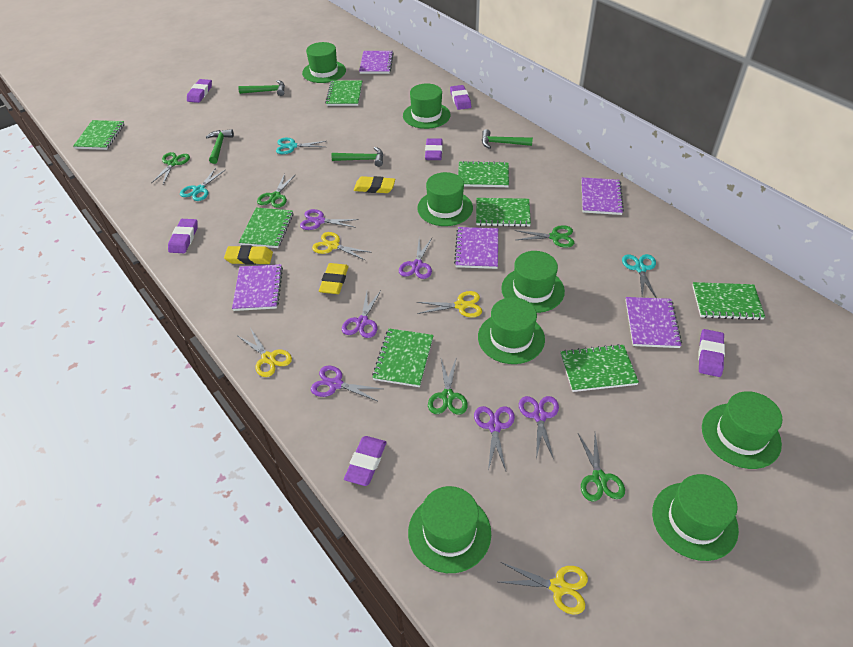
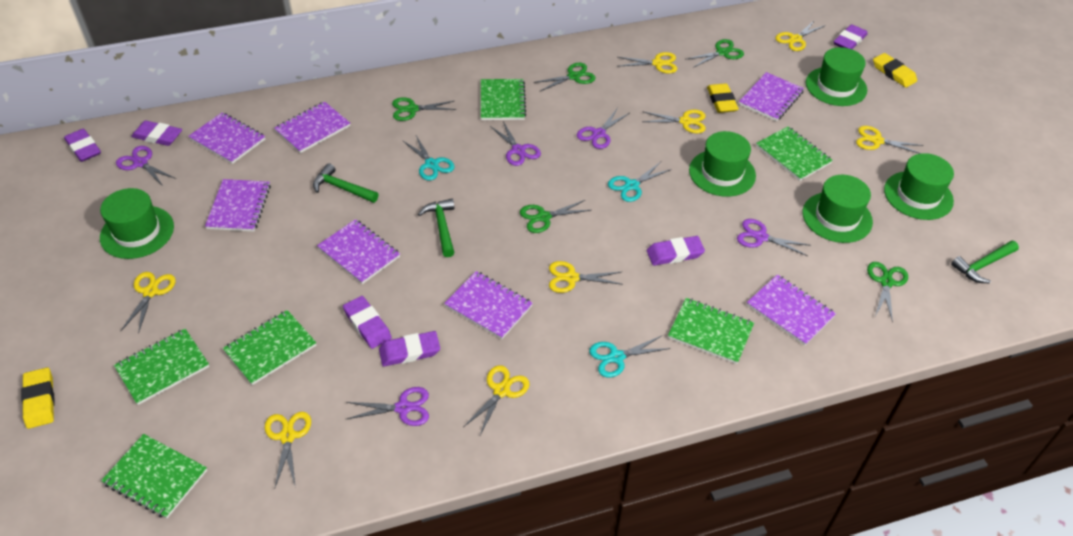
green hammer: 4 -> 3
green hat: 8 -> 5
green notebook: 8 -> 6
purple notebook: 5 -> 7
purple scissors: 6 -> 5
yellow scissors: 4 -> 8

